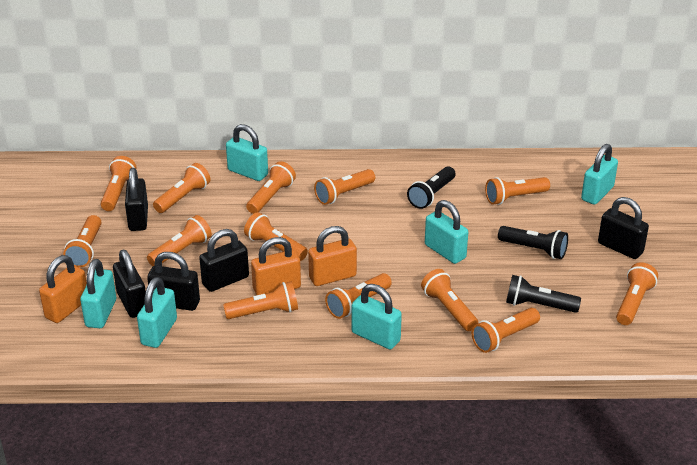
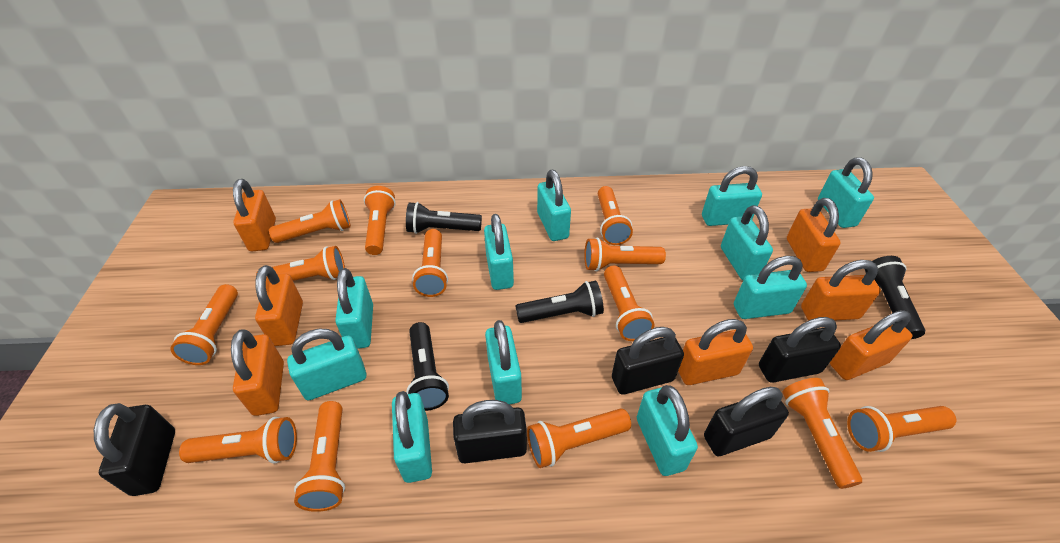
black flashlight: 3 -> 4
orange padlock: 3 -> 7
turquoise padlock: 6 -> 11

